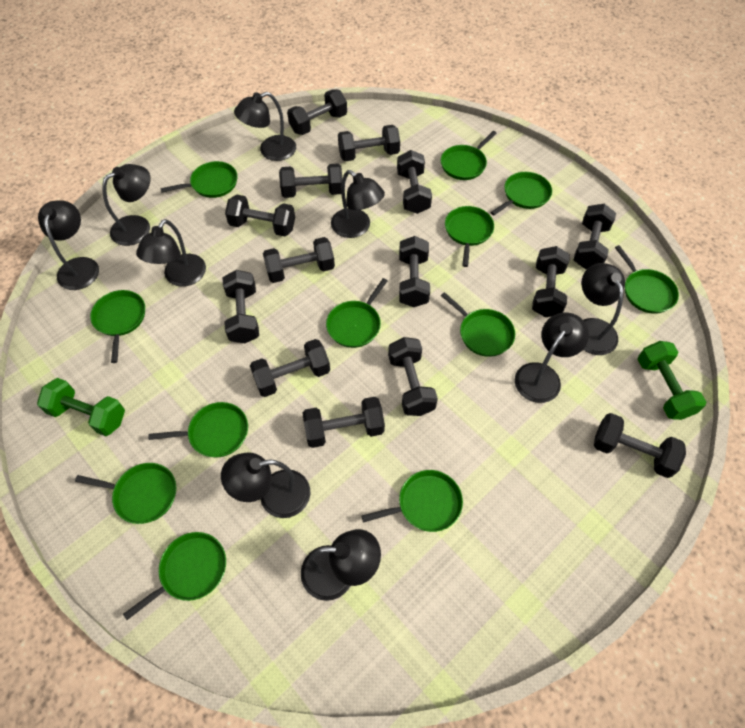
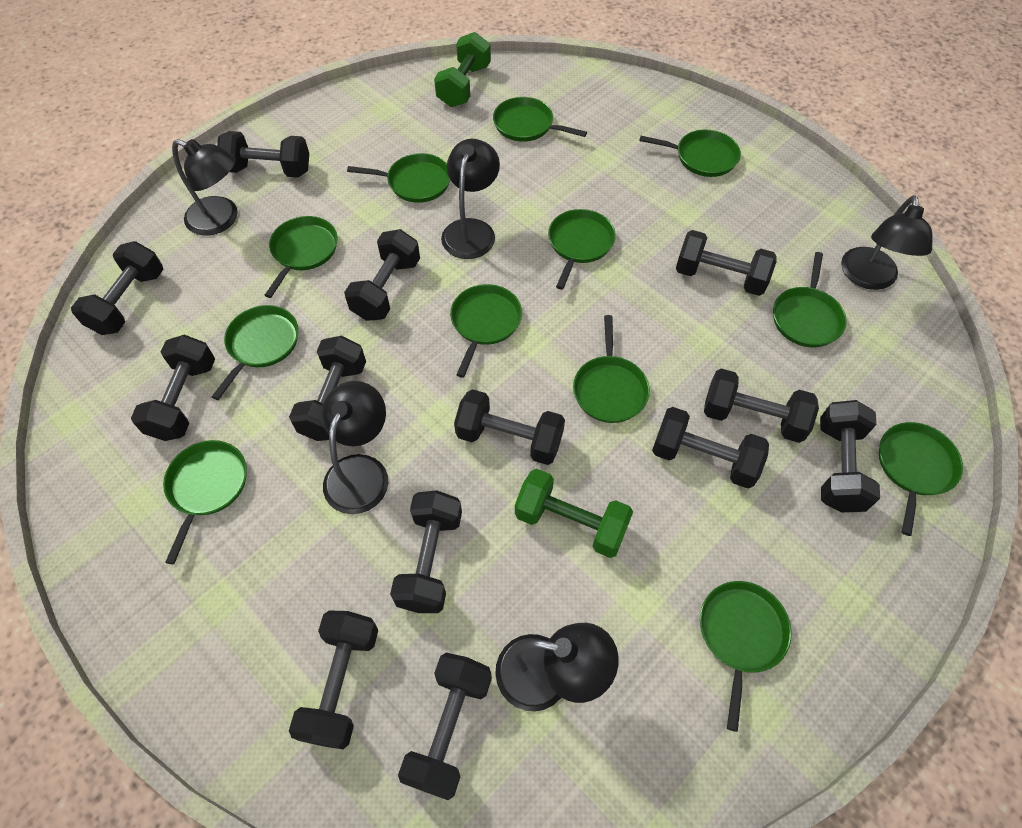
black dumbbell: 14 -> 13
black lamp: 9 -> 5

